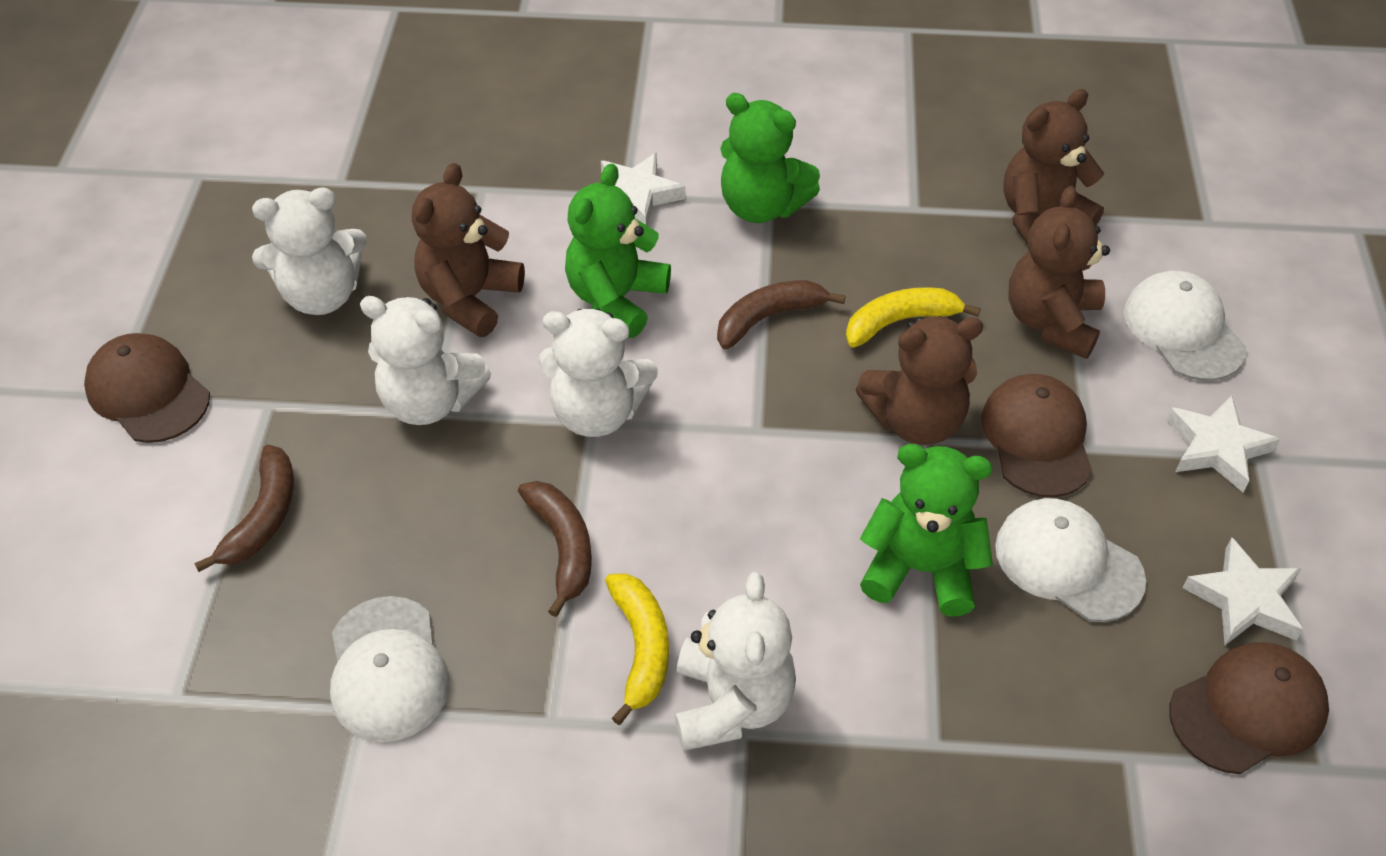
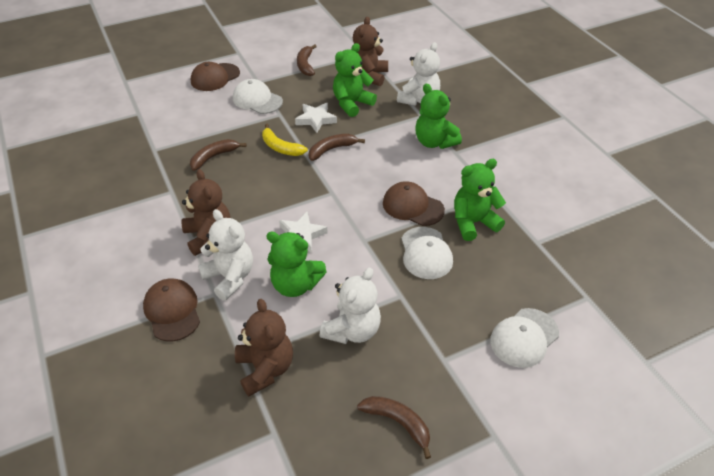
brown banana: 3 -> 4
brown teddy bear: 4 -> 3
green teddy bear: 3 -> 4
white star: 3 -> 2
white teddy bear: 4 -> 3
yellow banana: 2 -> 1

